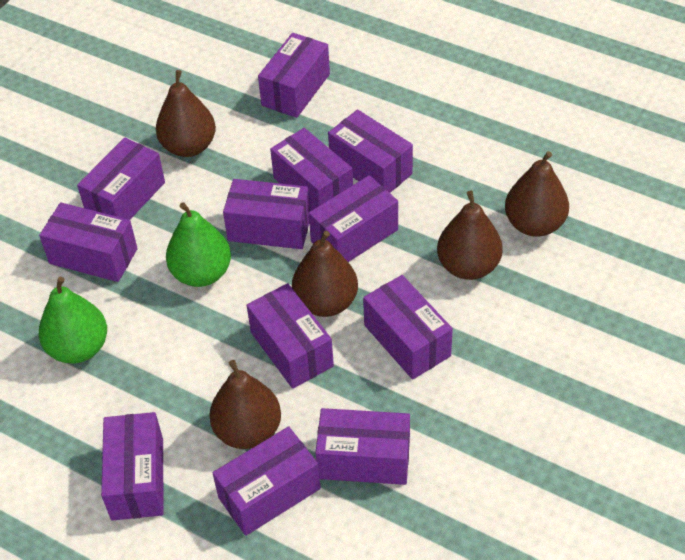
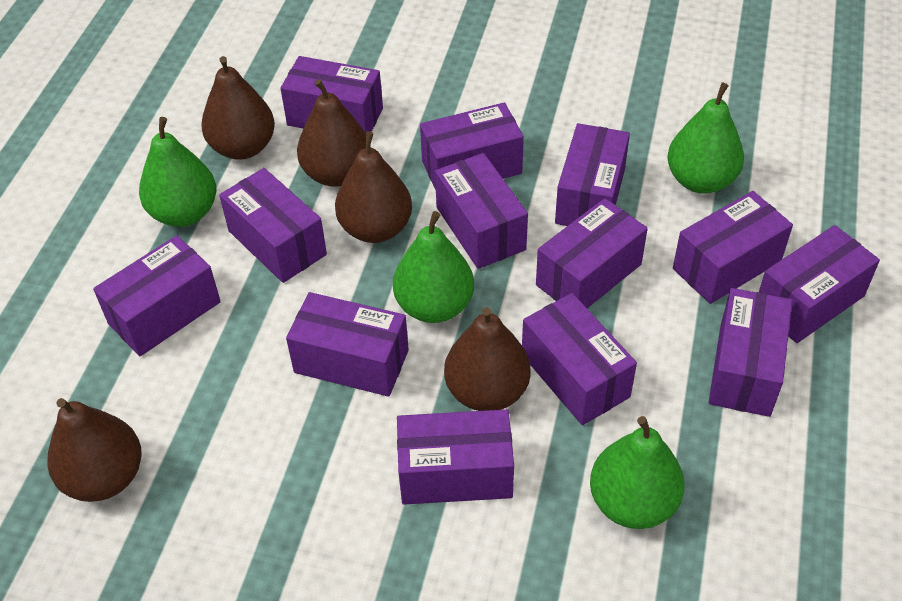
green pear: 2 -> 4
purple box: 12 -> 13

